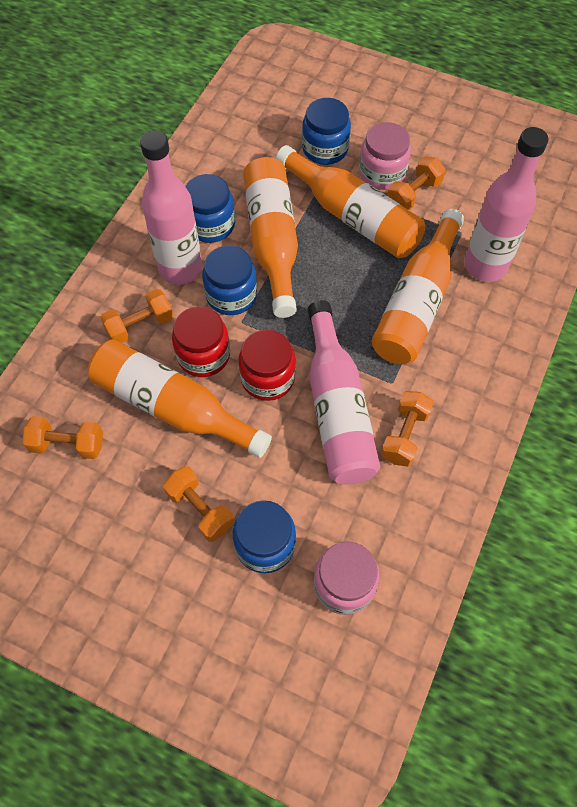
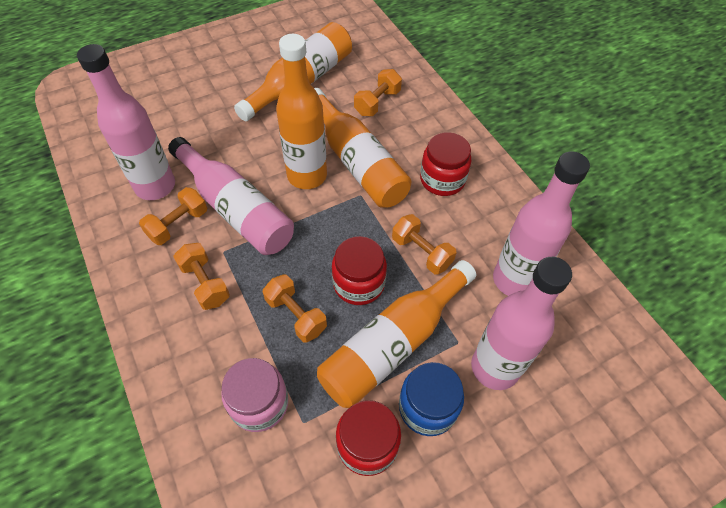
blue jar: 4 -> 1
pink bottle: 3 -> 4
pink jar: 2 -> 1
red jar: 2 -> 3

